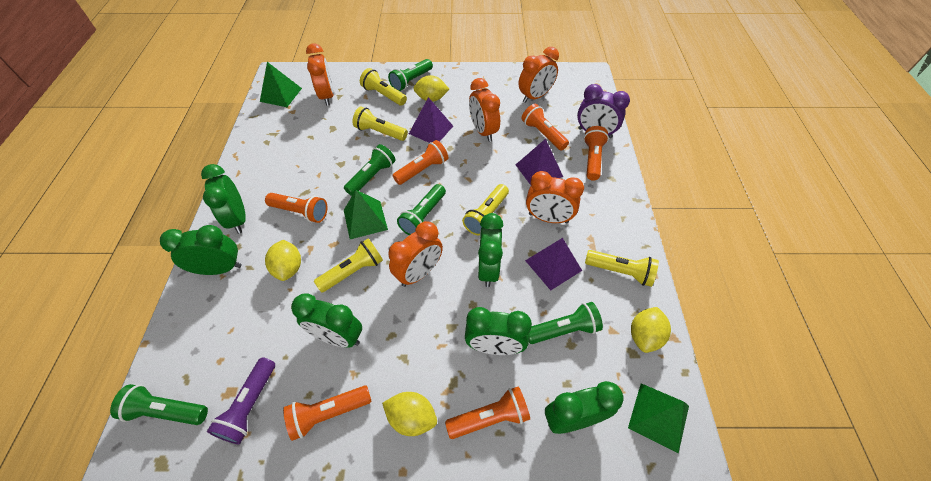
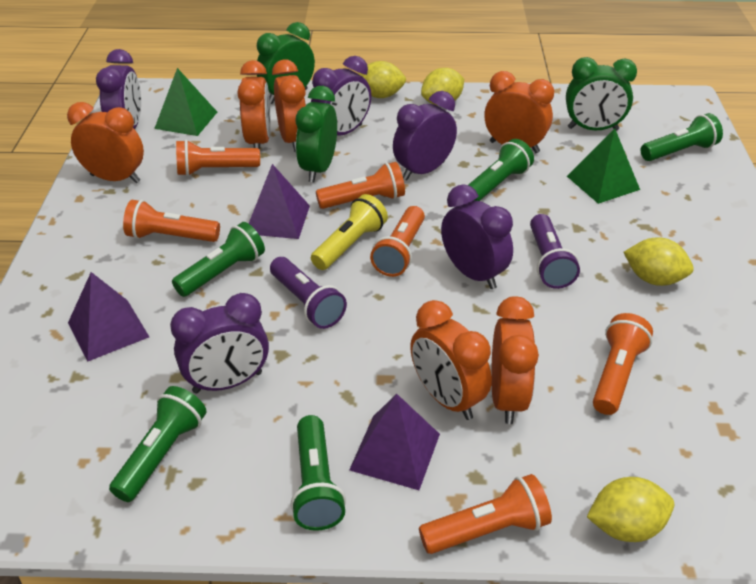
green clock: 6 -> 3
green pyramid: 3 -> 2
orange clock: 5 -> 6
purple clock: 1 -> 5
purple flashlight: 1 -> 2
yellow flashlight: 5 -> 1

